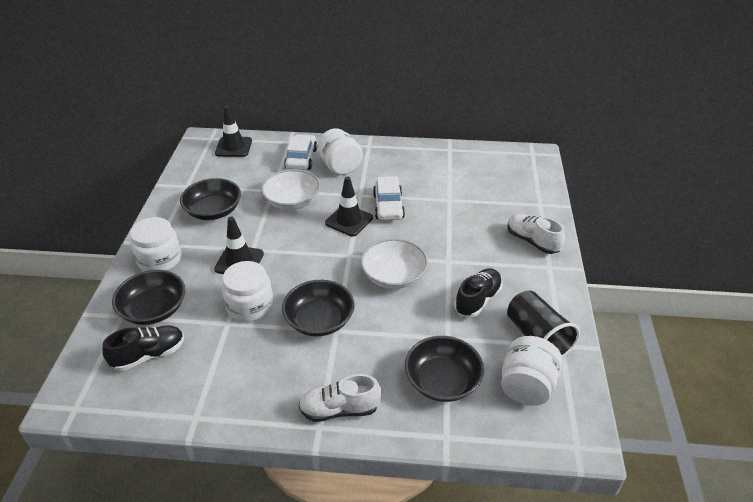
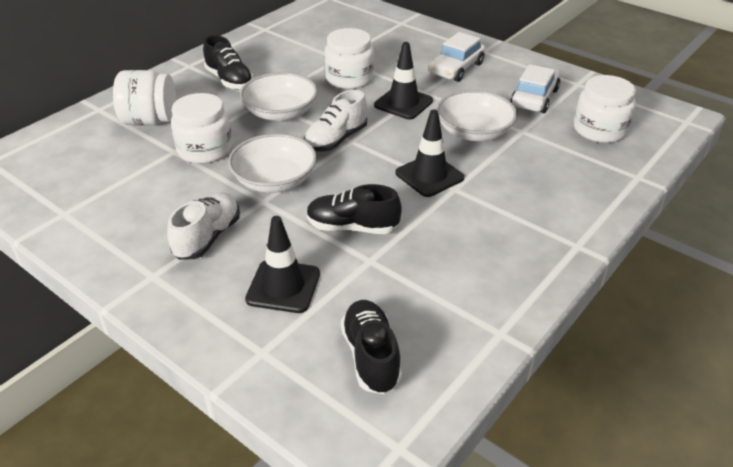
black bowl: 4 -> 0
black cup: 1 -> 0
black shoe: 2 -> 3
white bowl: 2 -> 3

